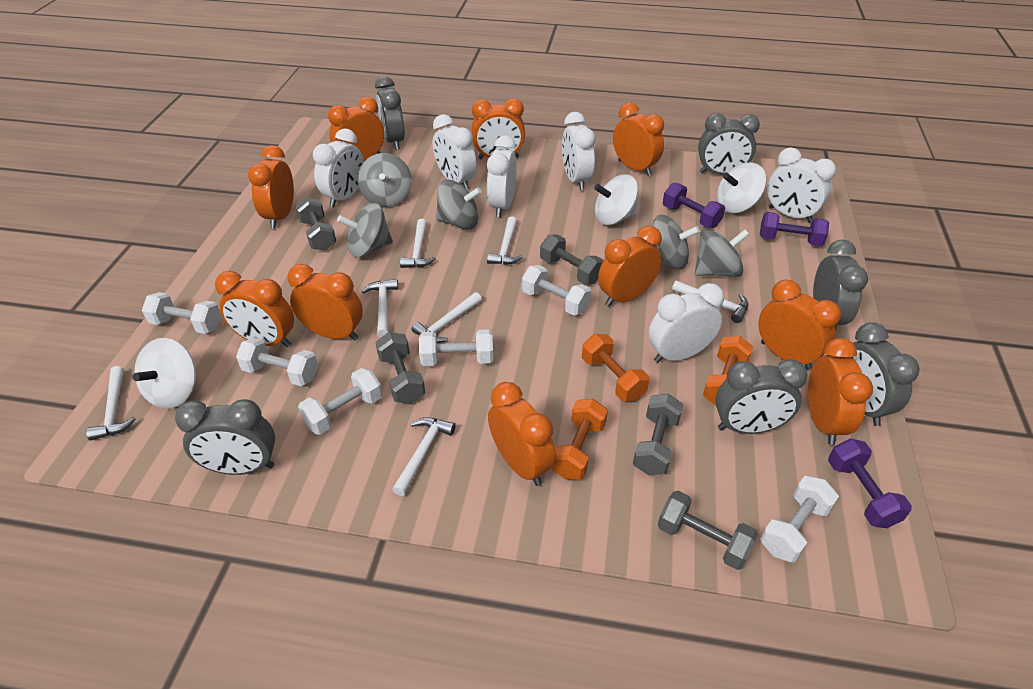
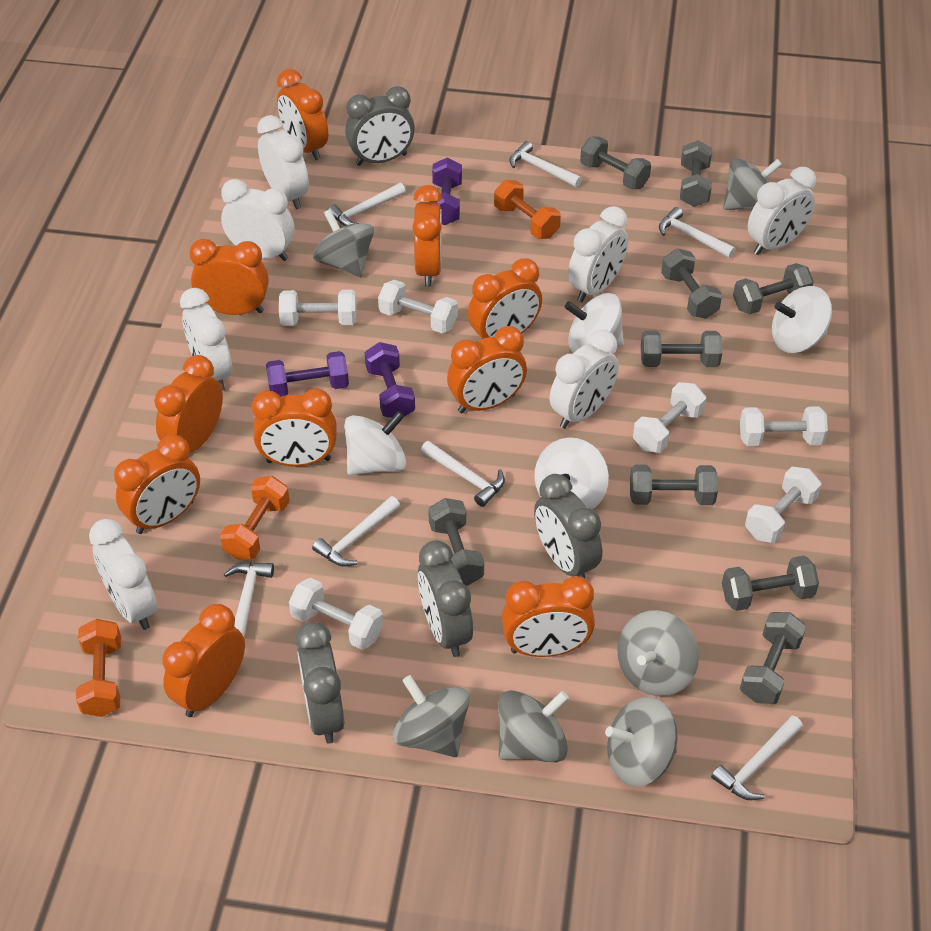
grey clock: 6 -> 4
grey dumbbell: 5 -> 9
grey spinning top: 5 -> 6
white clock: 6 -> 7
white spinning top: 3 -> 4

